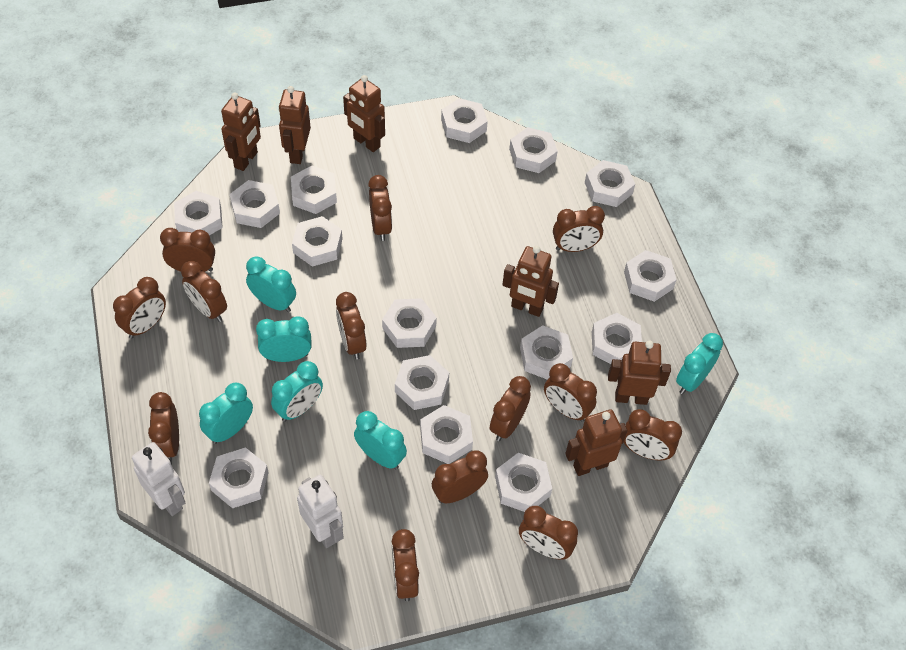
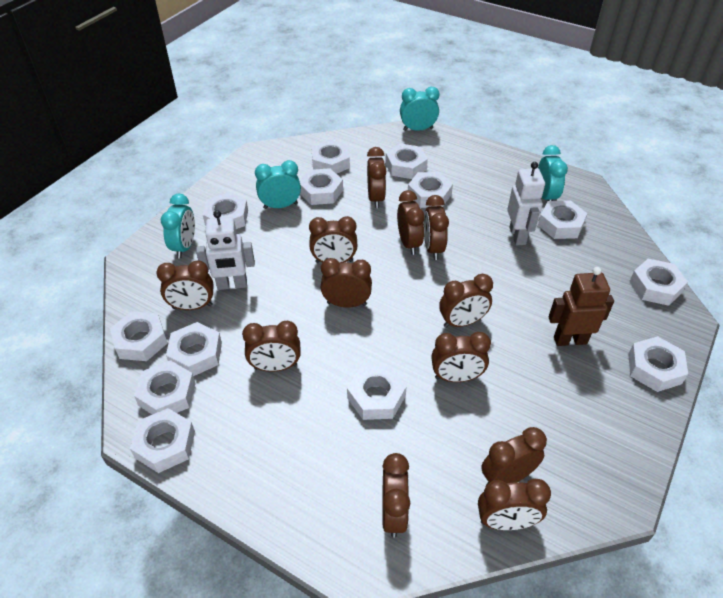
brown clock: 13 -> 12
brown robot: 6 -> 1
turquoise clock: 6 -> 4
white nut: 15 -> 13

